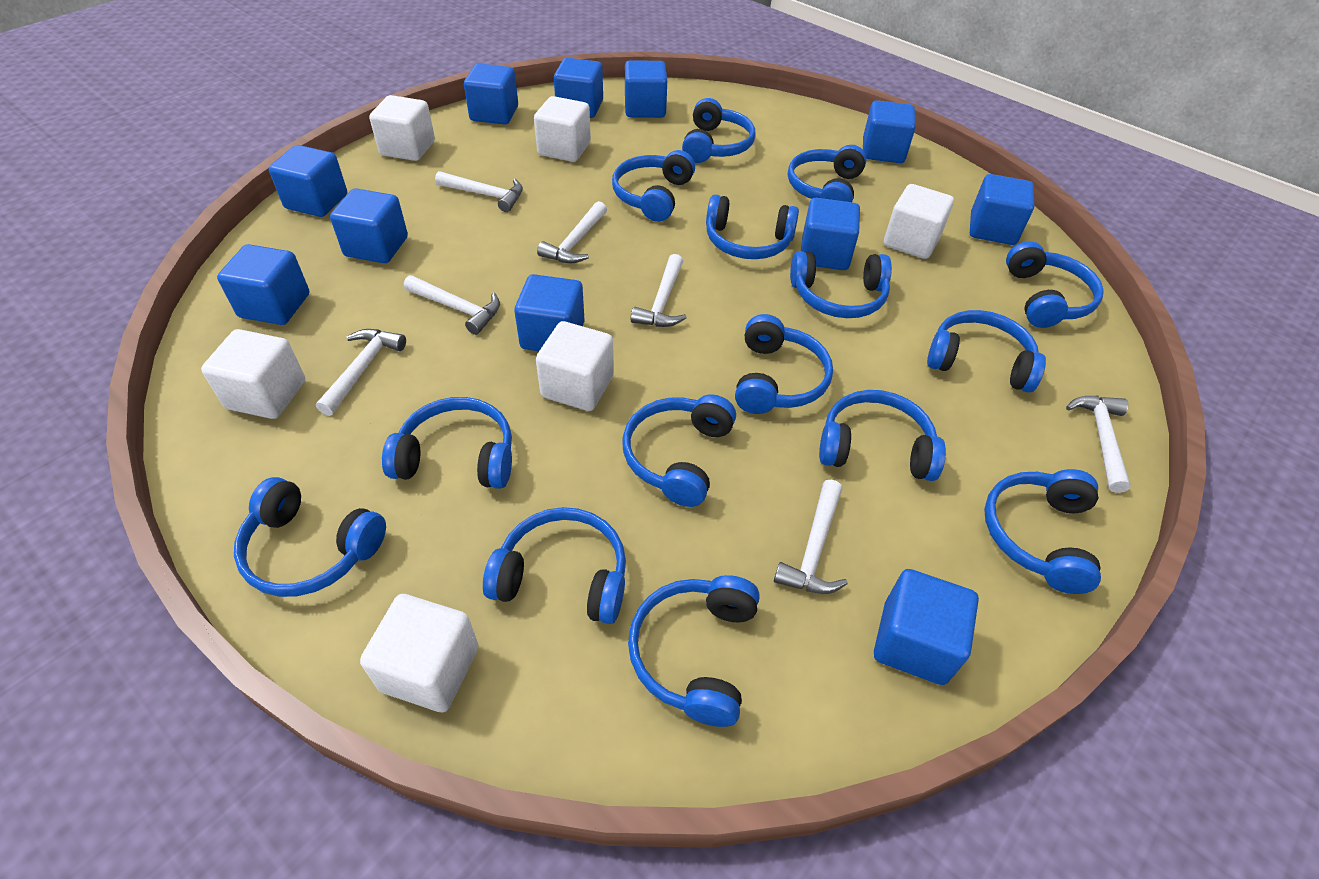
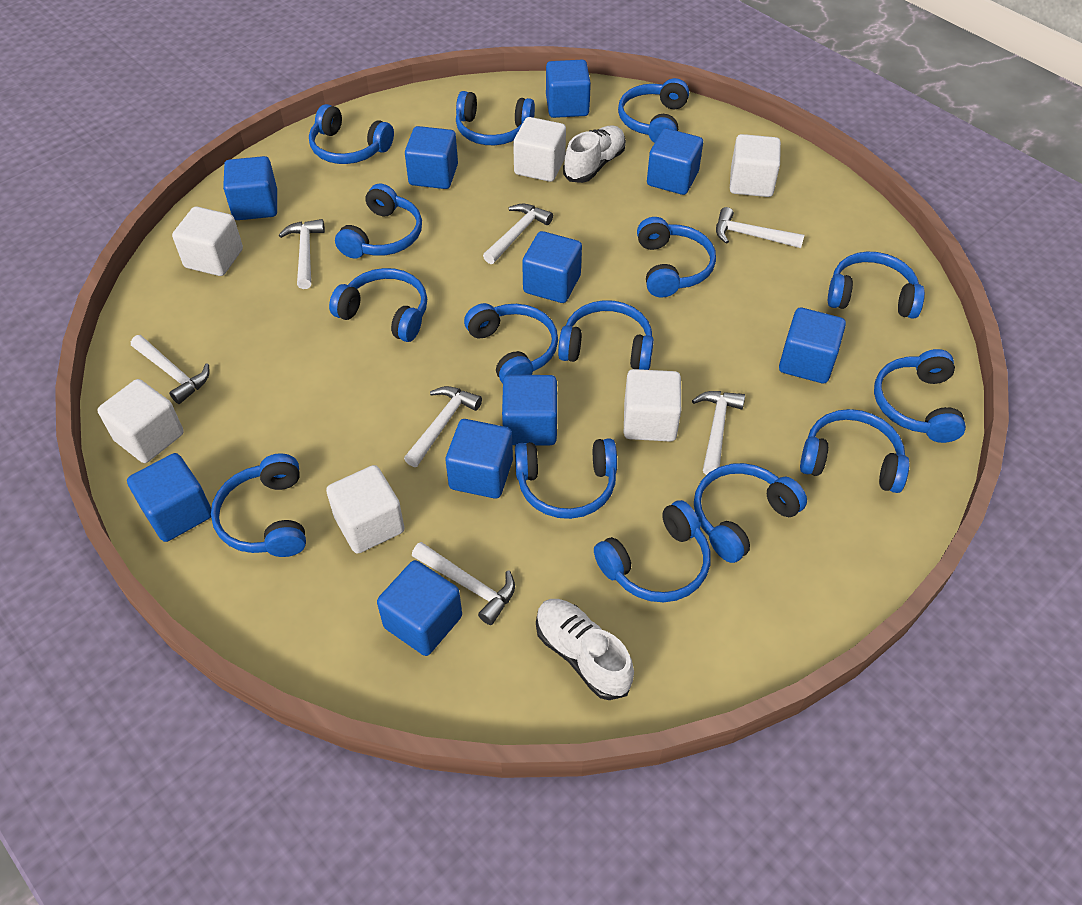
blue cube: 11 -> 10
white shoe: 0 -> 2

